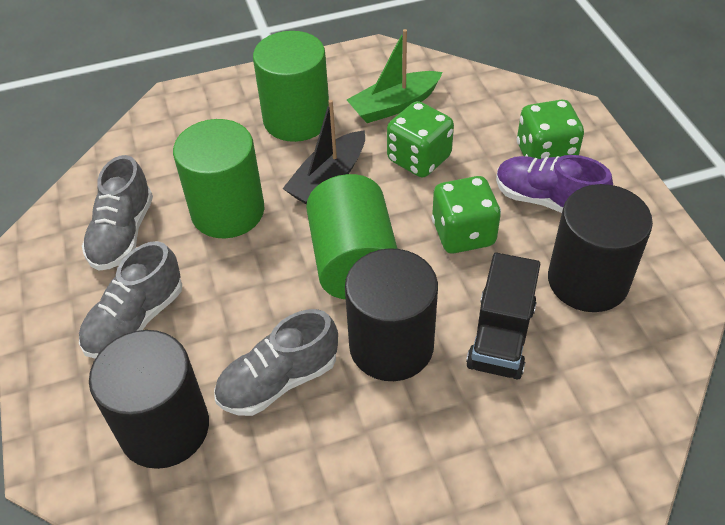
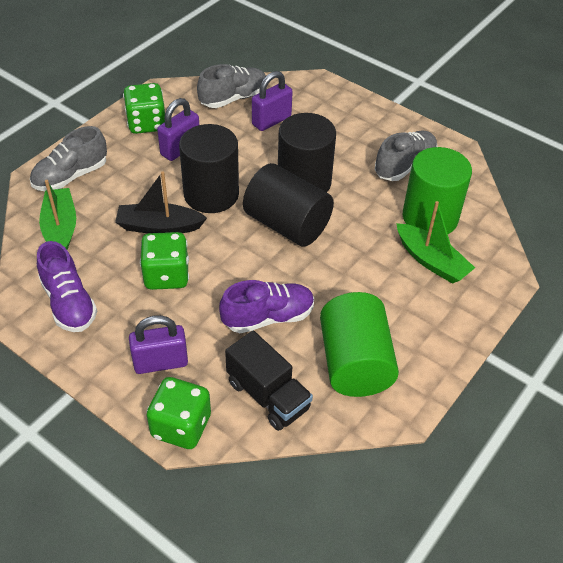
green boat: 1 -> 2
green cylinder: 3 -> 2
purple padlock: 0 -> 3
purple shoe: 1 -> 2

